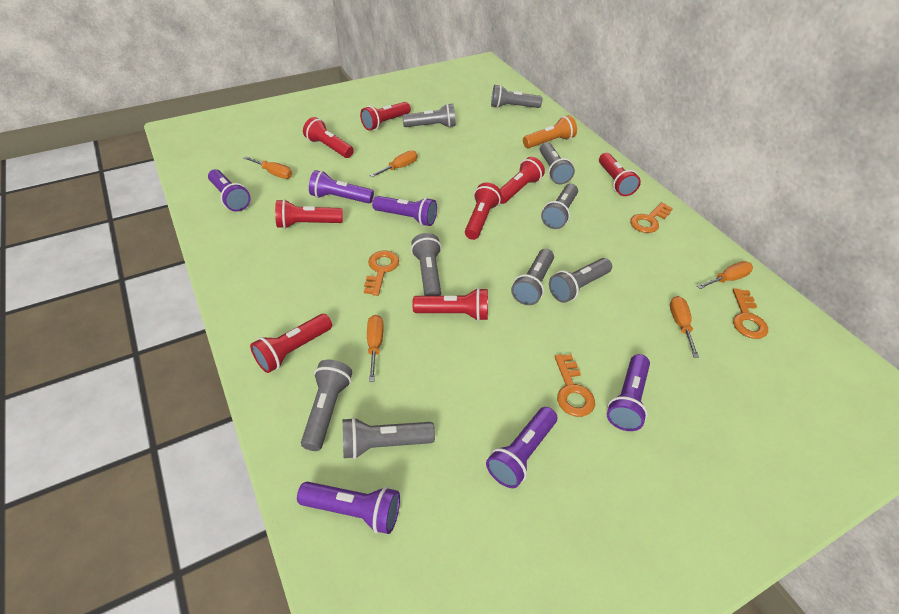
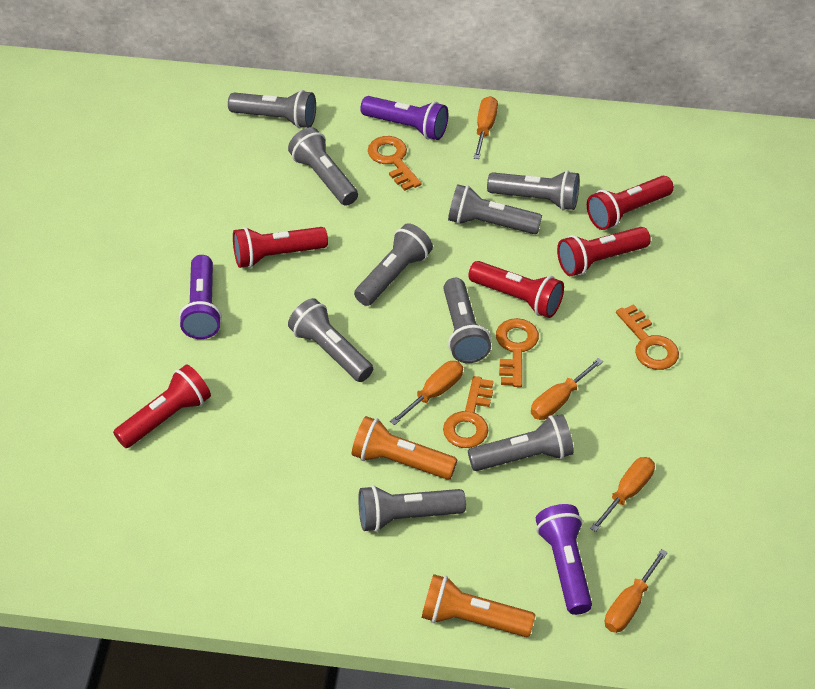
orange flashlight: 1 -> 2
purple flashlight: 6 -> 3
red flashlight: 8 -> 5

